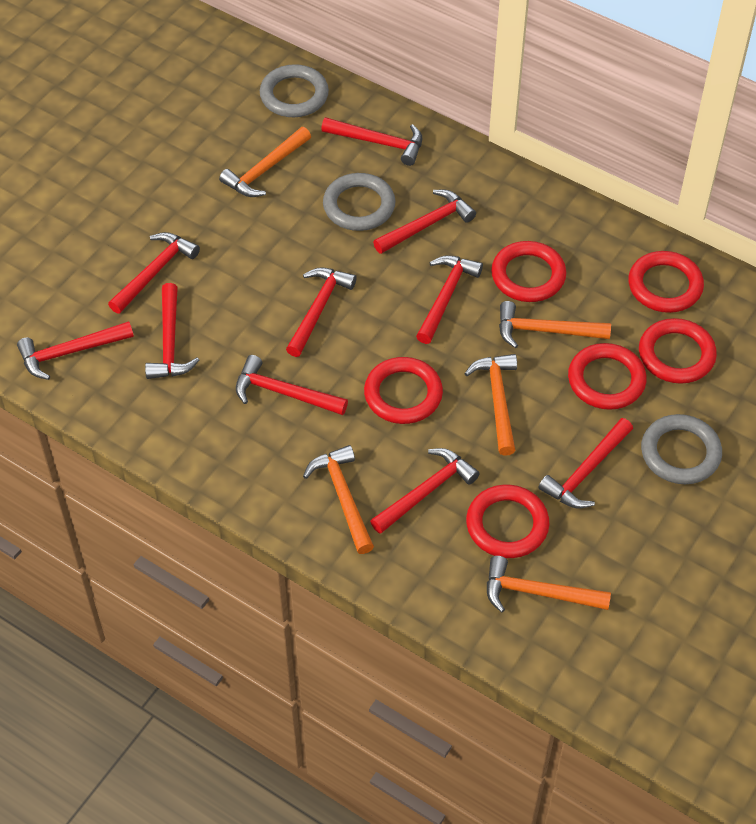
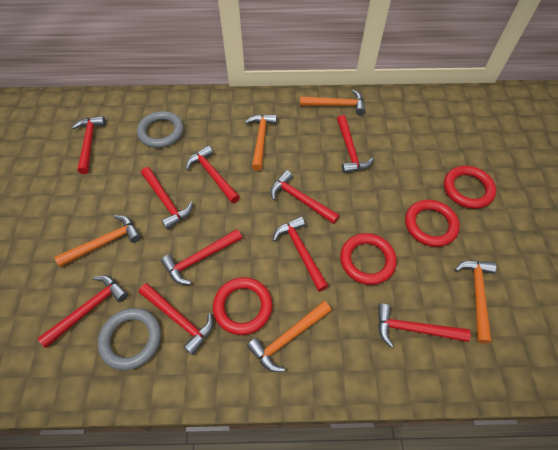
grey ring: 3 -> 2
red ring: 6 -> 4

